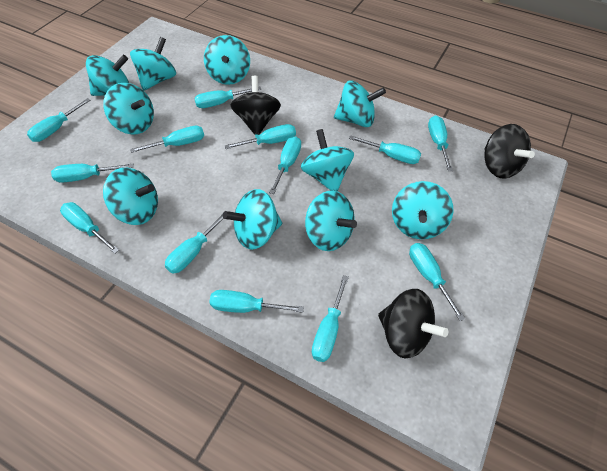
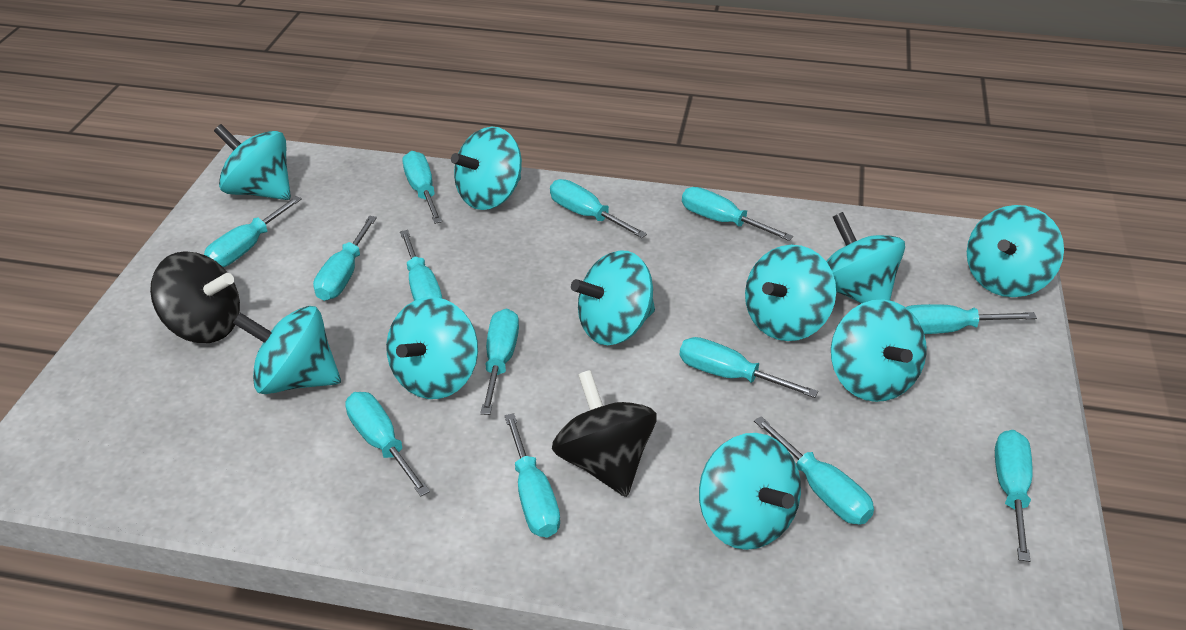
black spinning top: 3 -> 2

